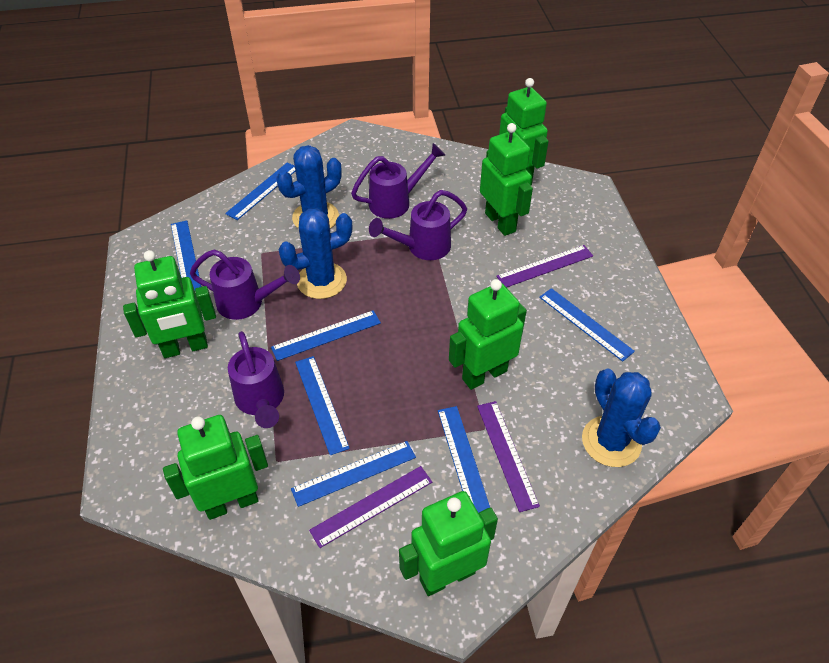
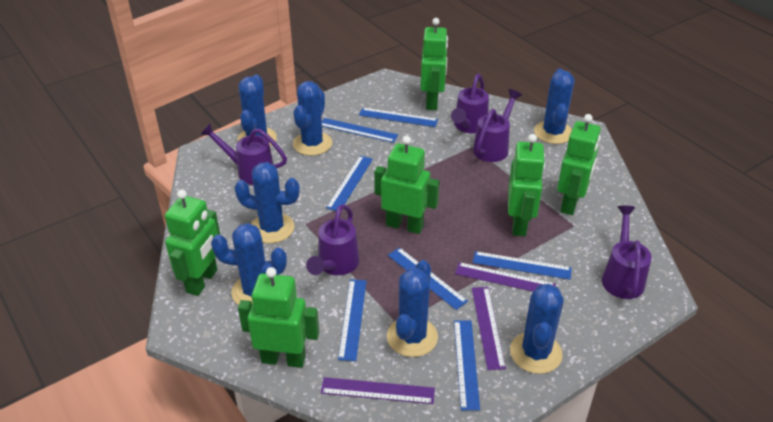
blue cactus: 3 -> 7
purple watering can: 4 -> 5

